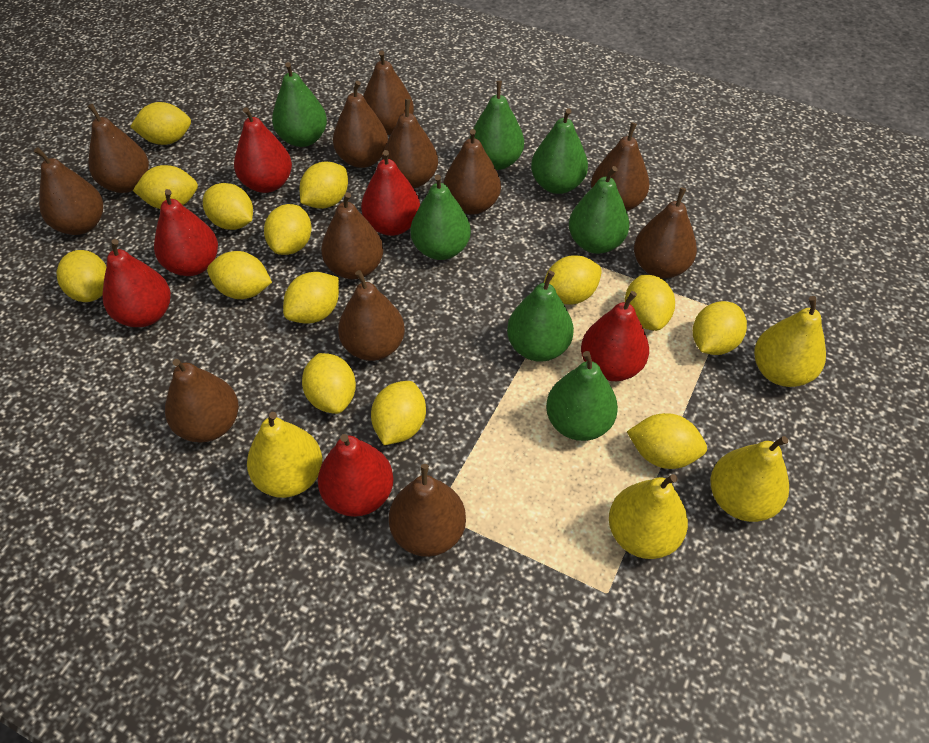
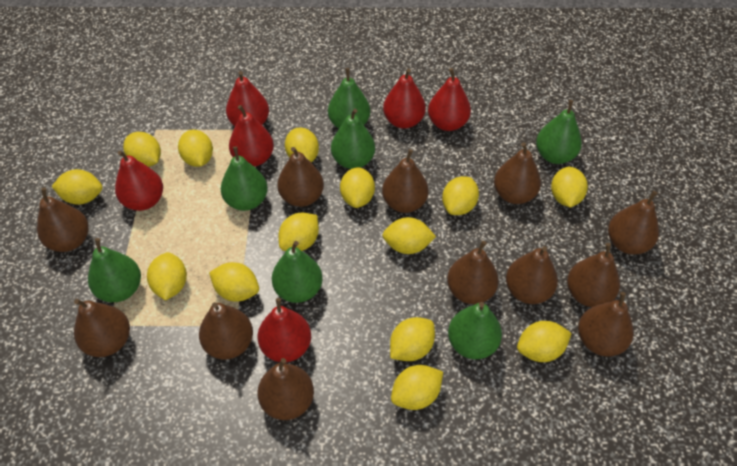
yellow pear: 4 -> 0

